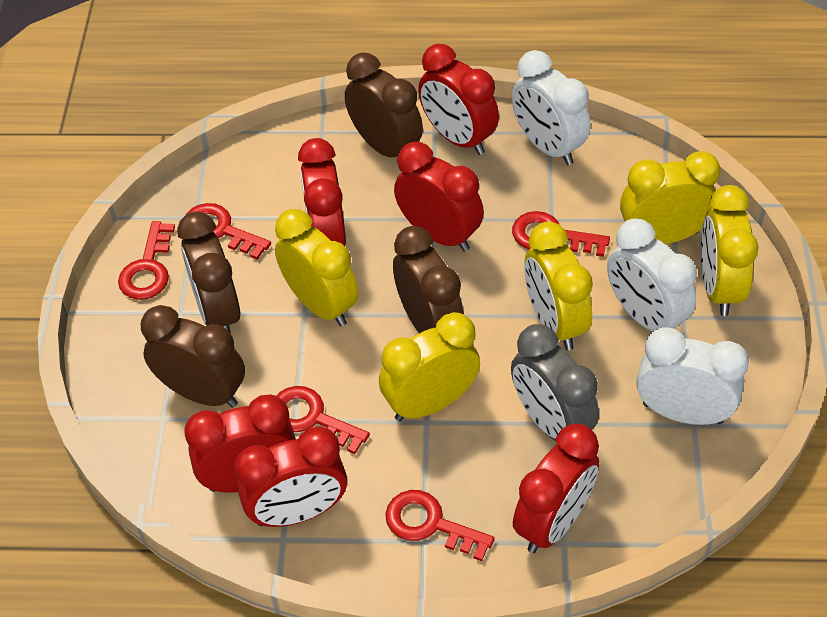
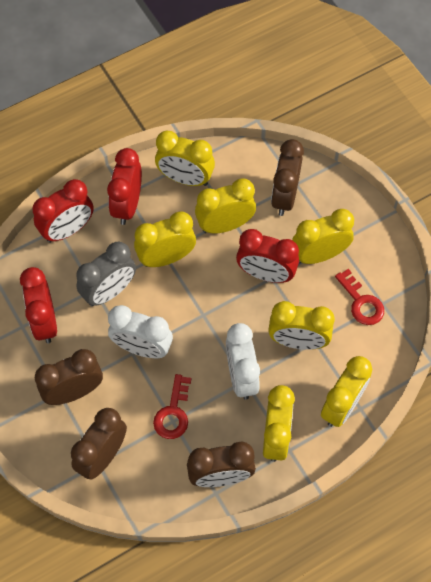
red clock: 6 -> 4
red key: 5 -> 2
white clock: 3 -> 2
yellow clock: 5 -> 7

